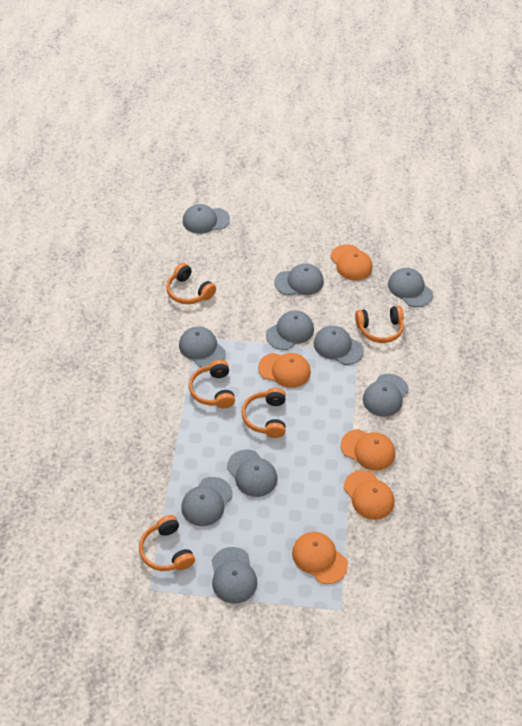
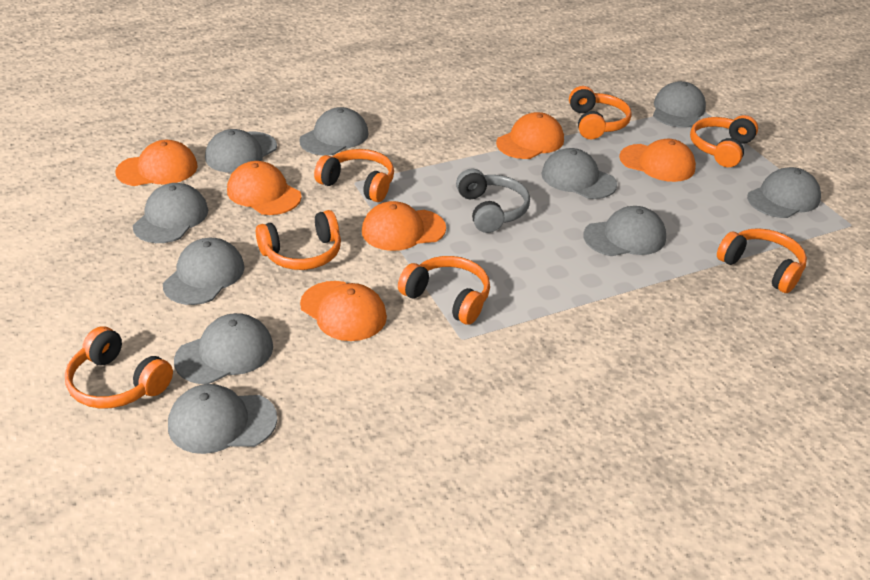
grey headphones: 0 -> 1
orange cap: 5 -> 6
orange headphones: 5 -> 7

